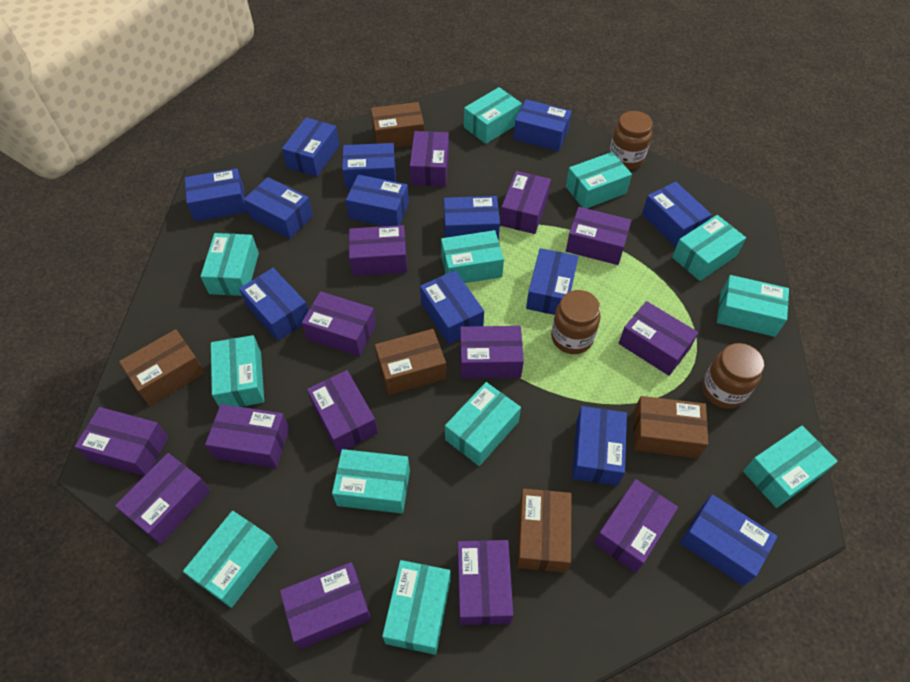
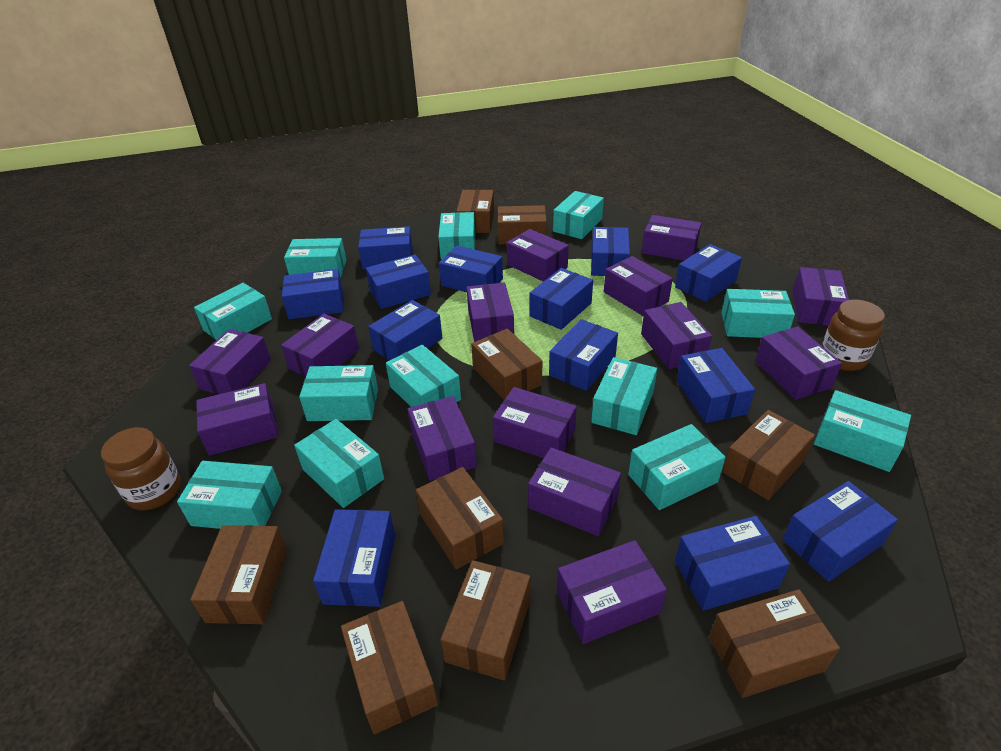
brown box: 5 -> 9
brown jar: 3 -> 2

